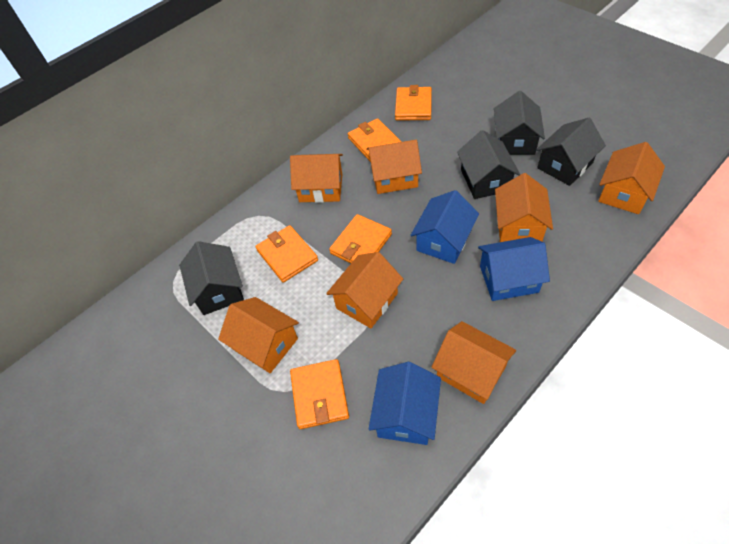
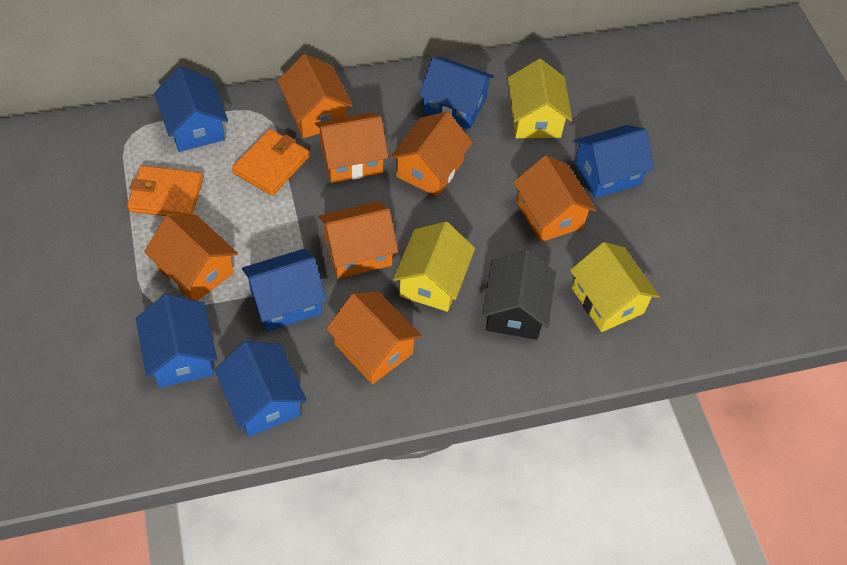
black house: 4 -> 1
blue house: 3 -> 6
orange wallet: 5 -> 2
yellow house: 0 -> 3

